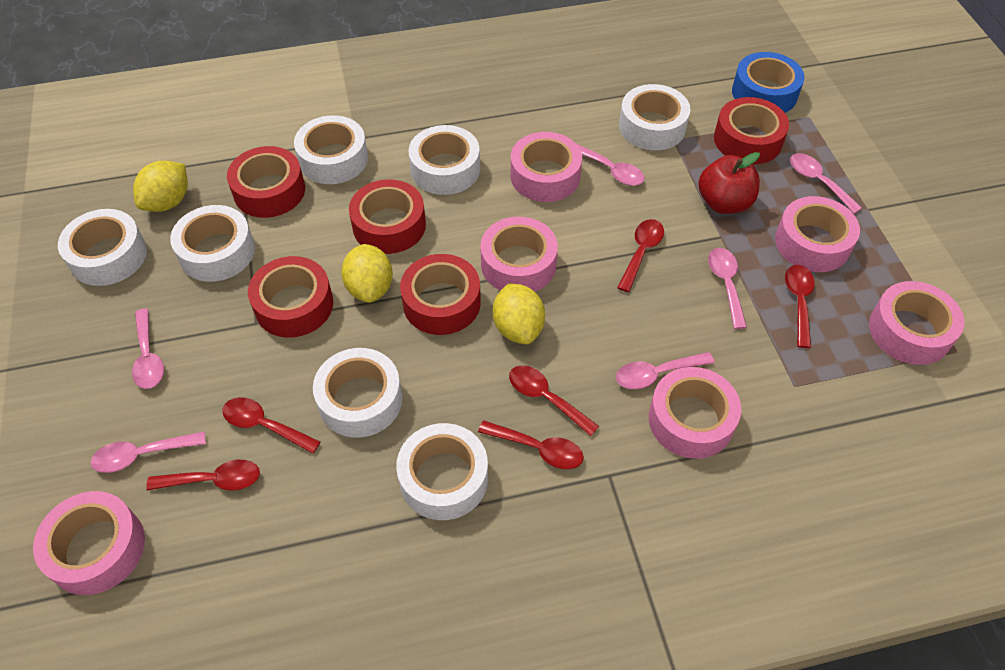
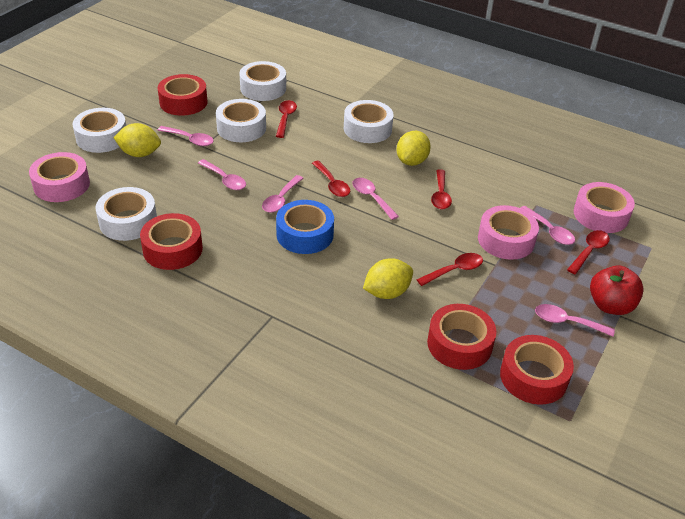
pink tape: 6 -> 3
red spoon: 6 -> 5
red tape: 5 -> 4
white tape: 7 -> 5

